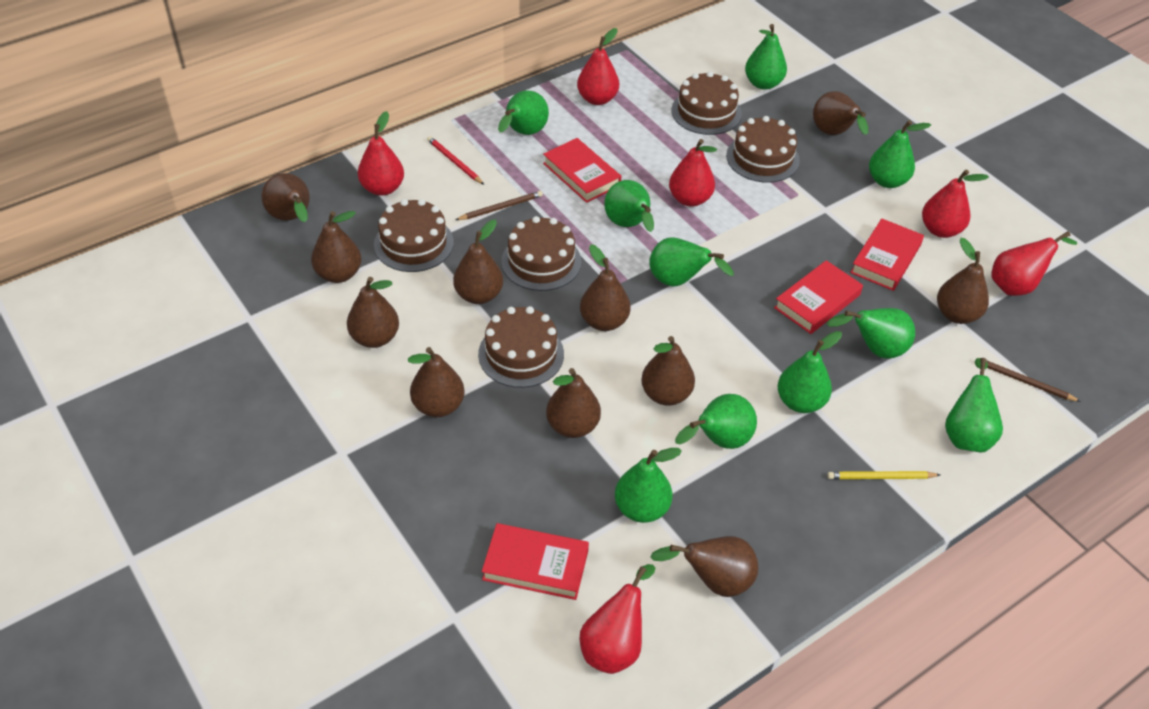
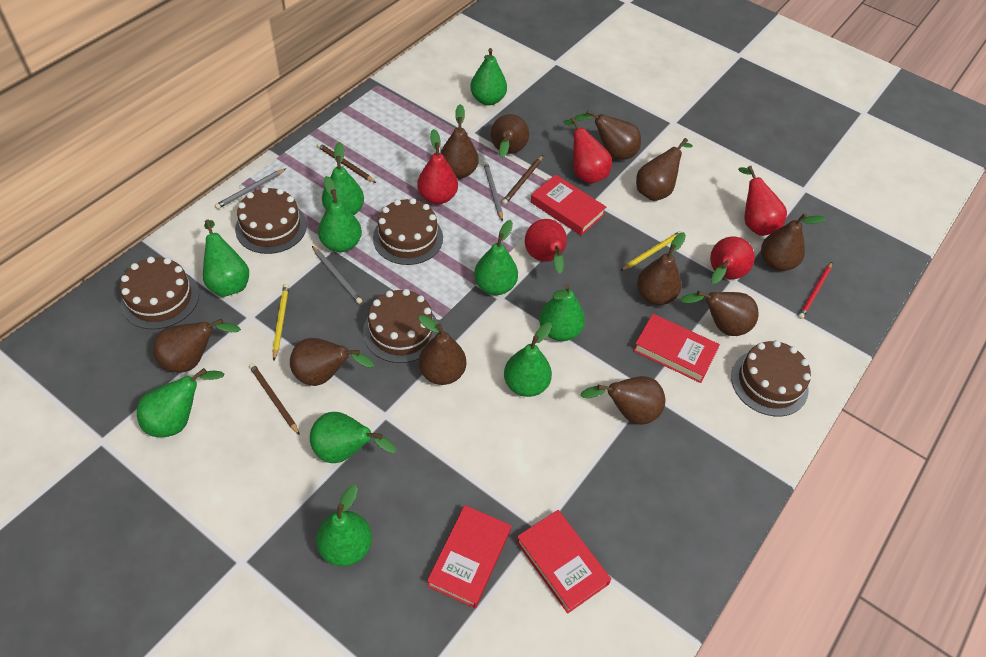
brown pencil: 2 -> 3
grey pencil: 0 -> 3
red pear: 6 -> 5
yellow pencil: 1 -> 2

